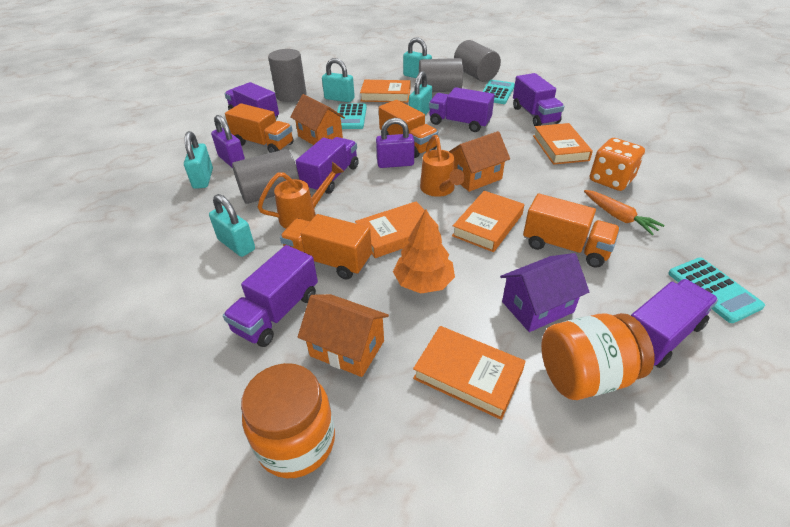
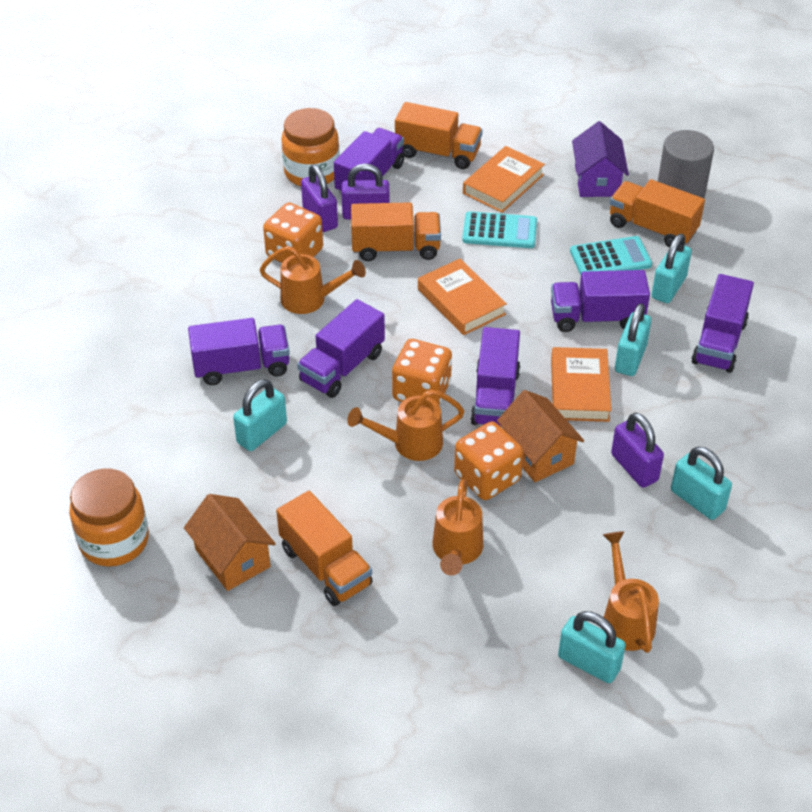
grey cylinder: 4 -> 1
orange book: 5 -> 3
orange carrot: 1 -> 0
orange dice: 1 -> 3
orange house: 3 -> 2
orange tree: 1 -> 0
orange watering can: 2 -> 4
purple padlock: 2 -> 3
turquoise calculator: 3 -> 2

